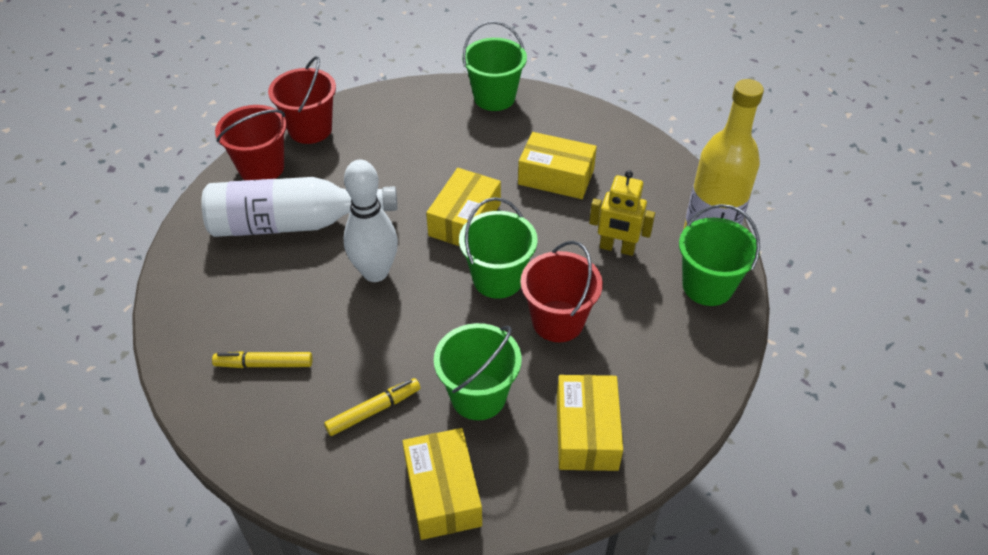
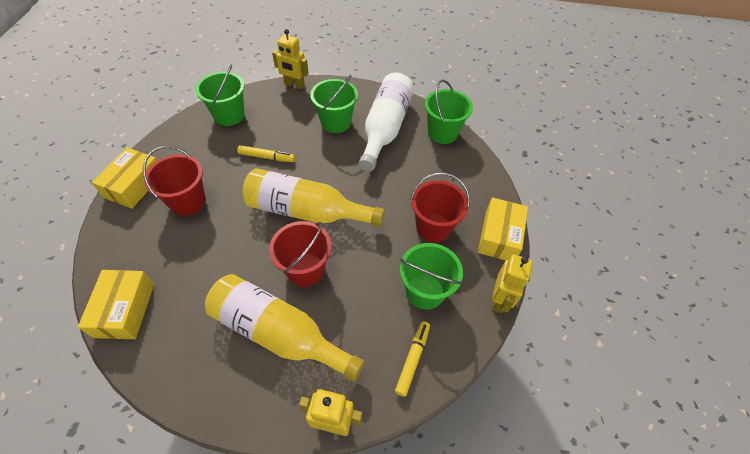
white bowling pin: 1 -> 0
yellow bottle: 1 -> 2
yellow box: 4 -> 3
yellow robot: 1 -> 3

